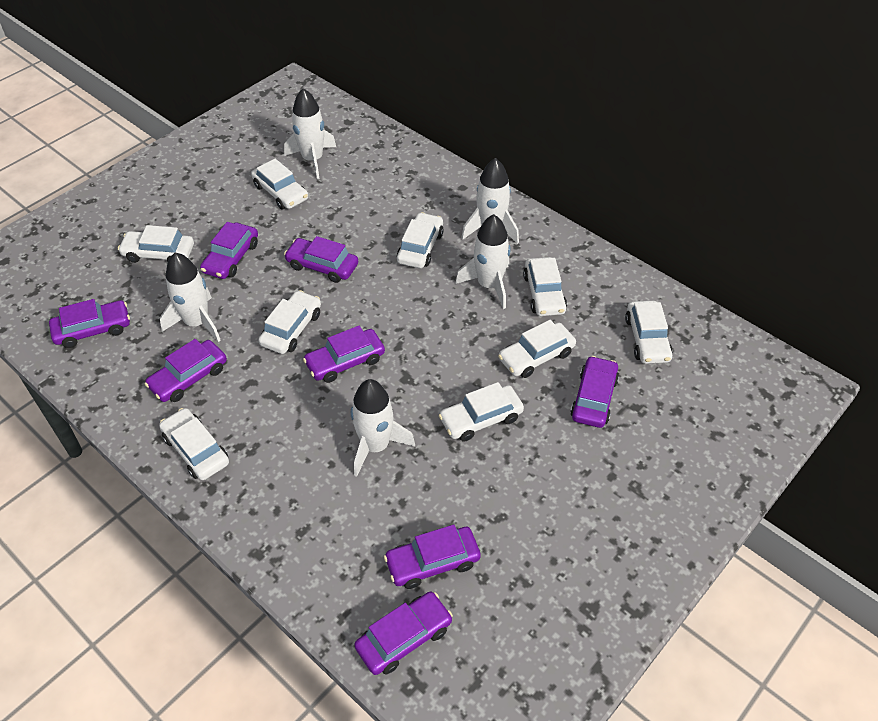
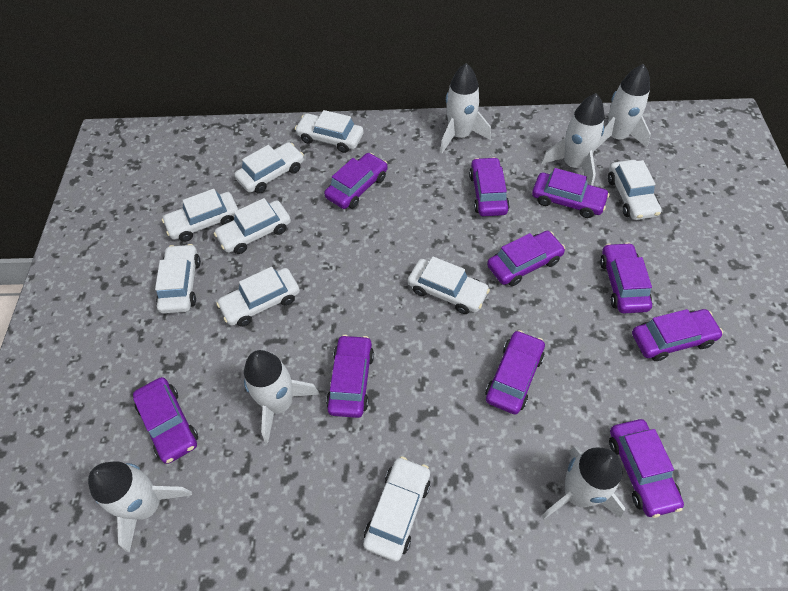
purple car: 8 -> 10
white rocket: 5 -> 6

